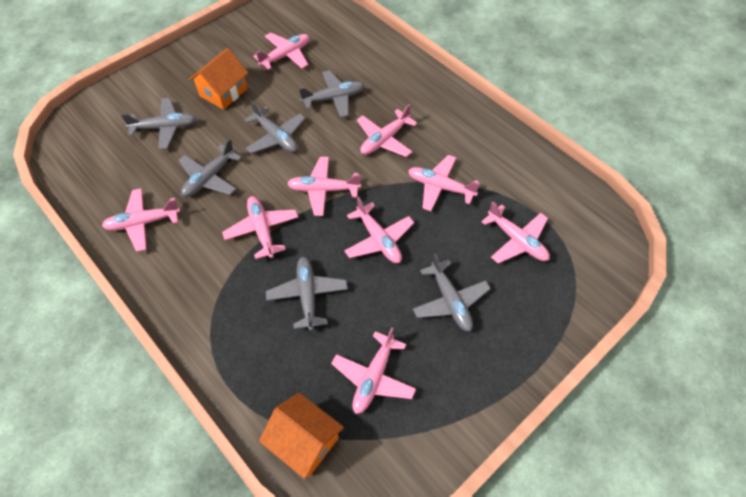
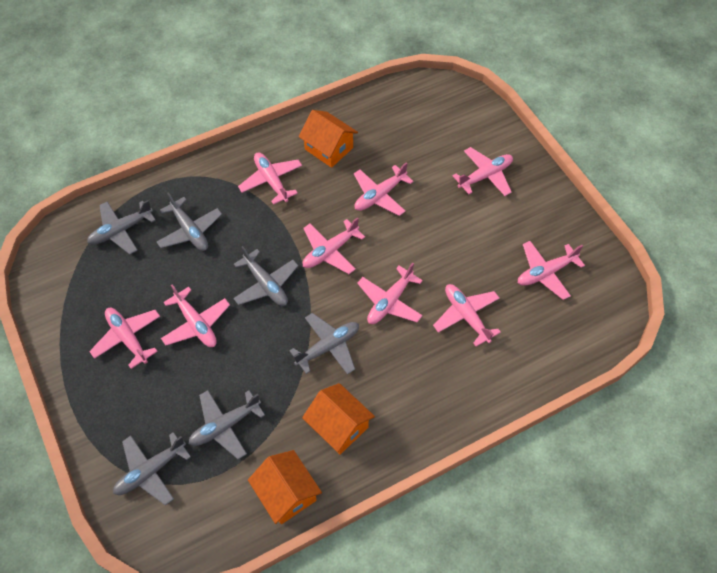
orange house: 2 -> 3

